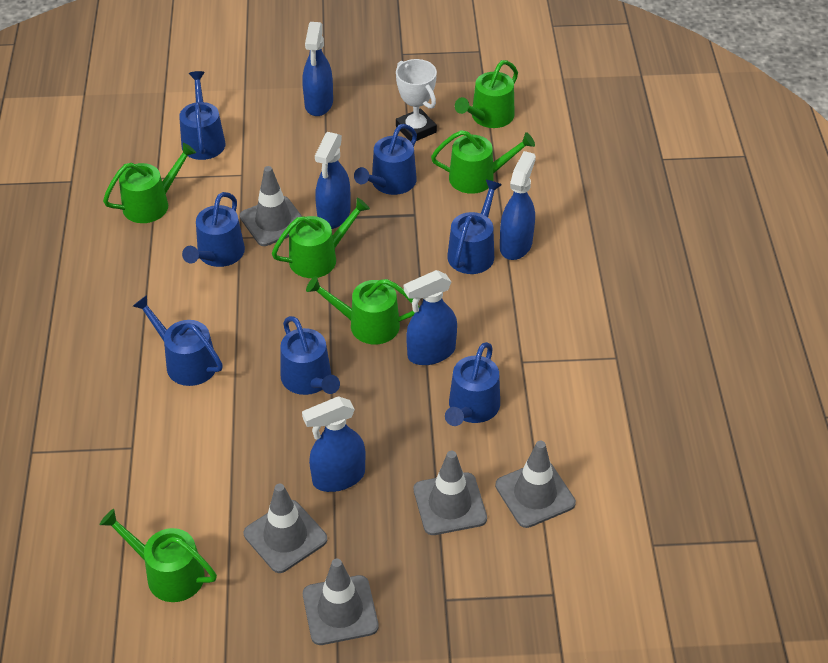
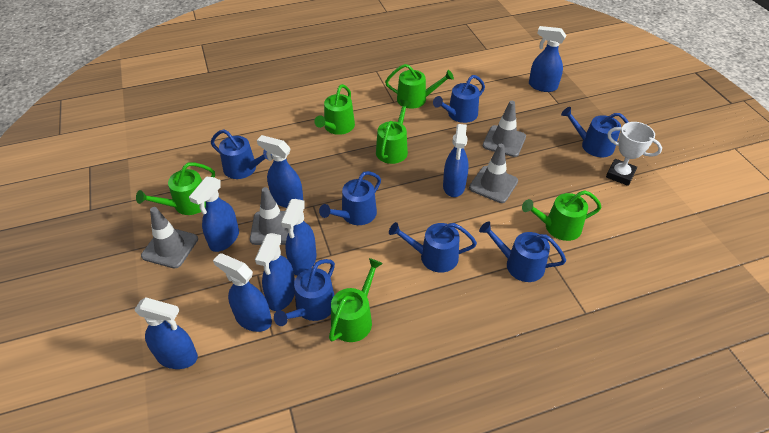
blue spray bottle: 5 -> 8
grey traffic cone: 5 -> 4

